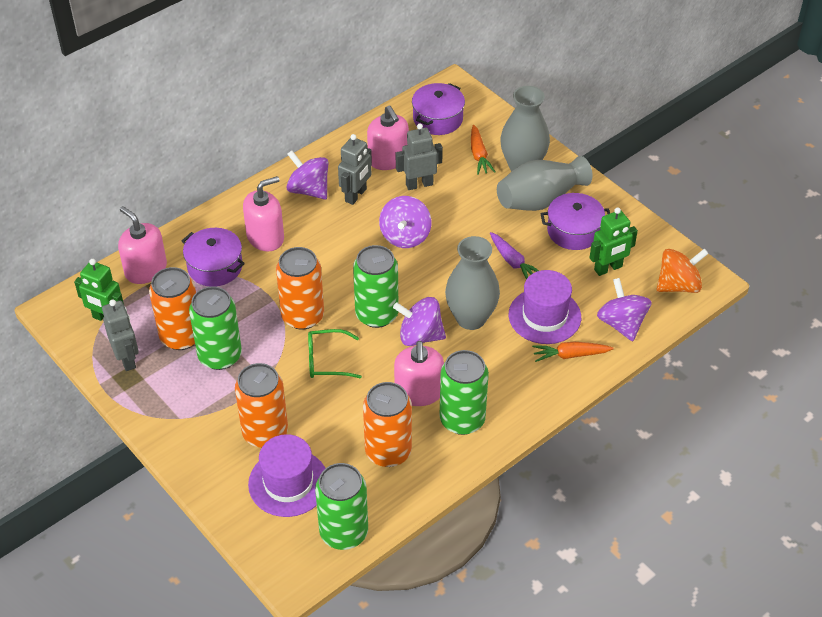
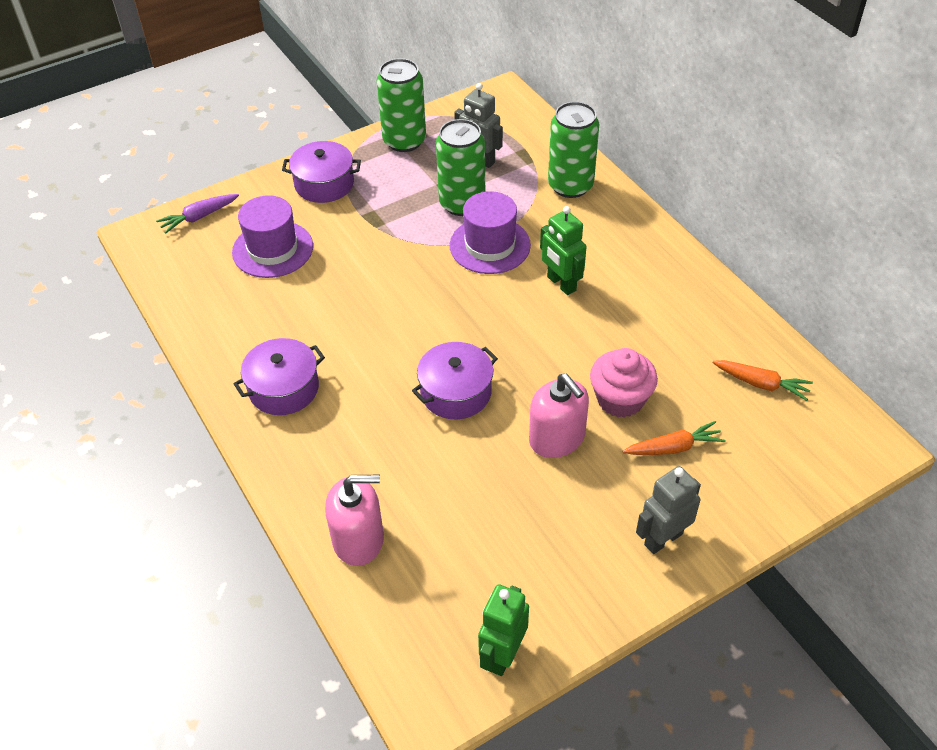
green can: 4 -> 3
green glasses: 1 -> 0
grey robot: 3 -> 2
grey vase: 3 -> 0
orange can: 4 -> 0
orange spinning top: 1 -> 0
pink cupcake: 0 -> 1
pink soap dispenser: 4 -> 2
purple spinning top: 4 -> 0

